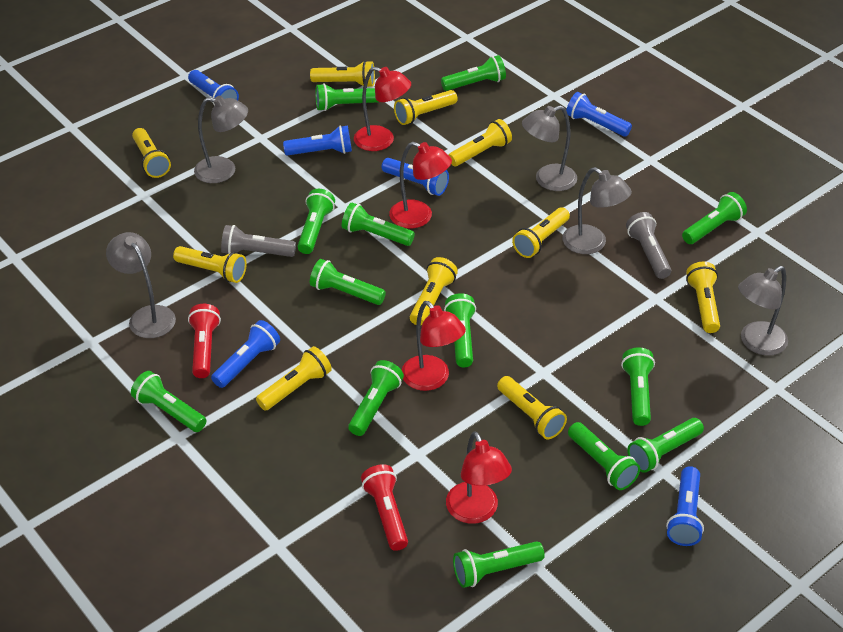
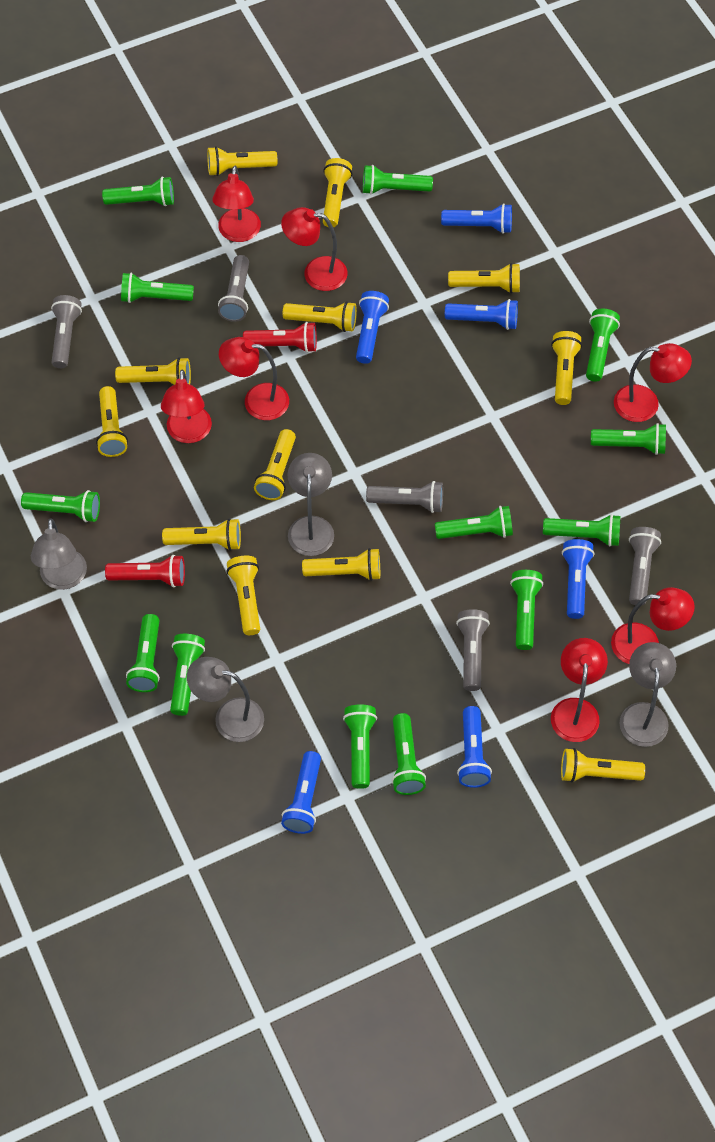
grey flashlight: 2 -> 5
grey lamp: 5 -> 4
red lamp: 4 -> 7
yellow flashlight: 10 -> 12

